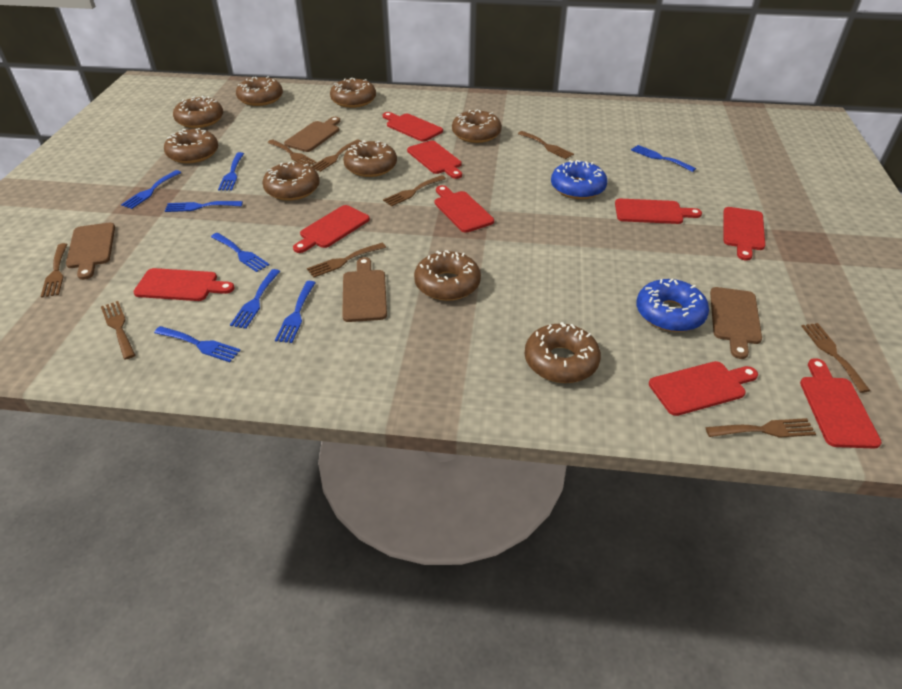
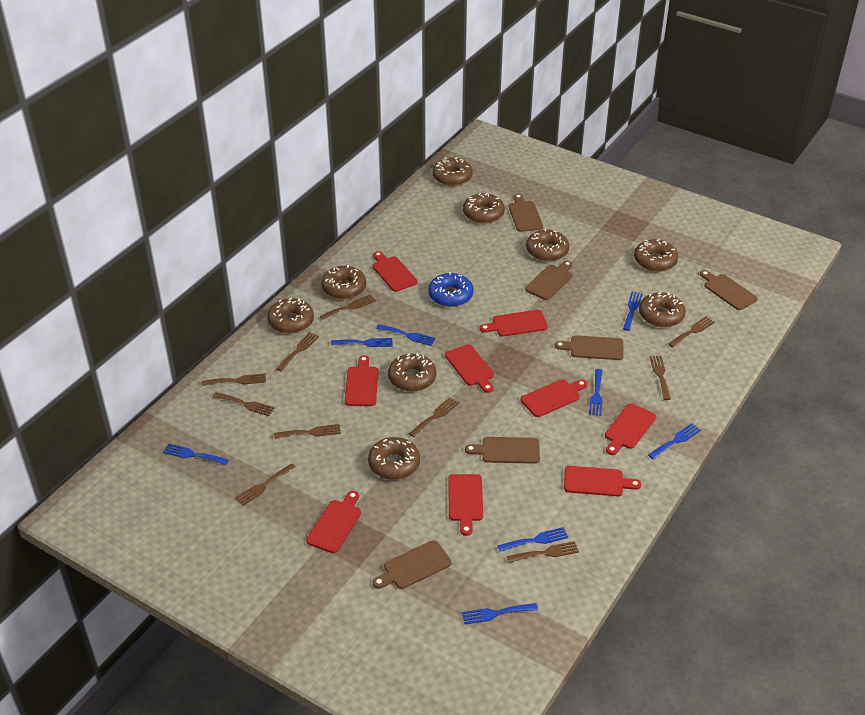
blue donut: 2 -> 1
brown cutting board: 4 -> 6
brown fork: 9 -> 10

